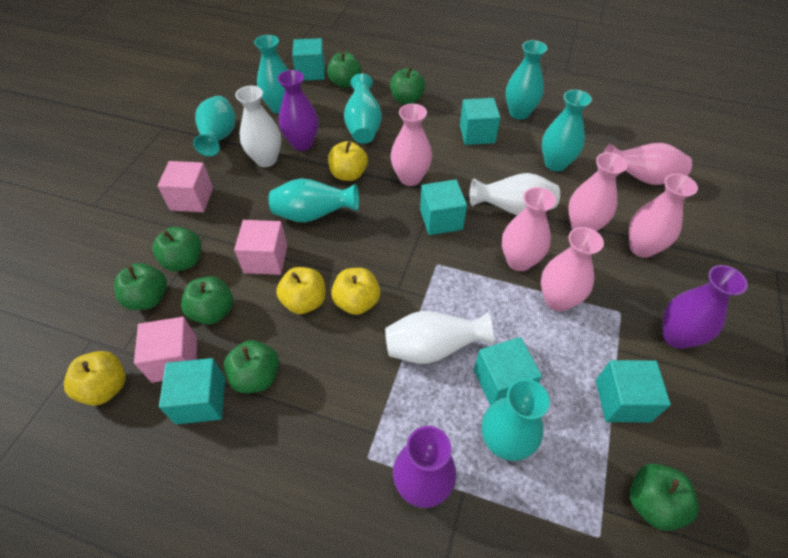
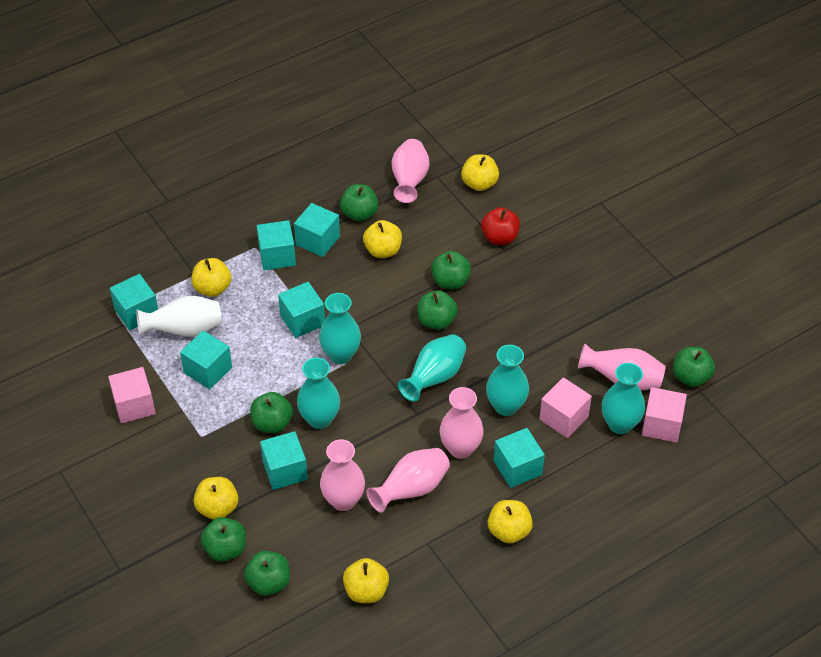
pink vase: 6 -> 5
purple vase: 3 -> 0
red apple: 0 -> 1
turquoise cube: 6 -> 7
turquoise vase: 7 -> 5
white vase: 3 -> 1
yellow apple: 4 -> 6

